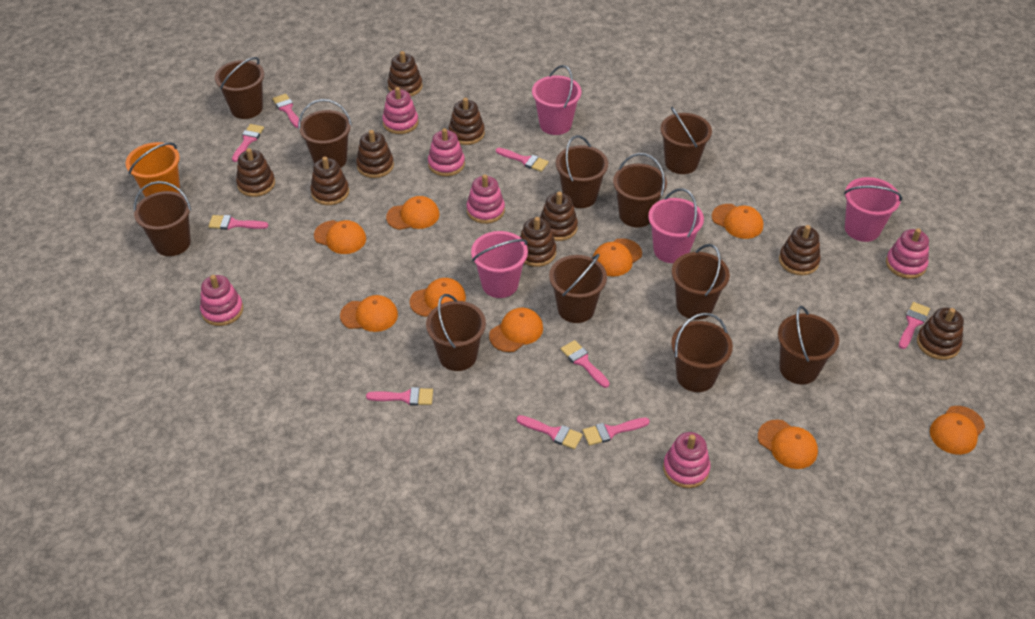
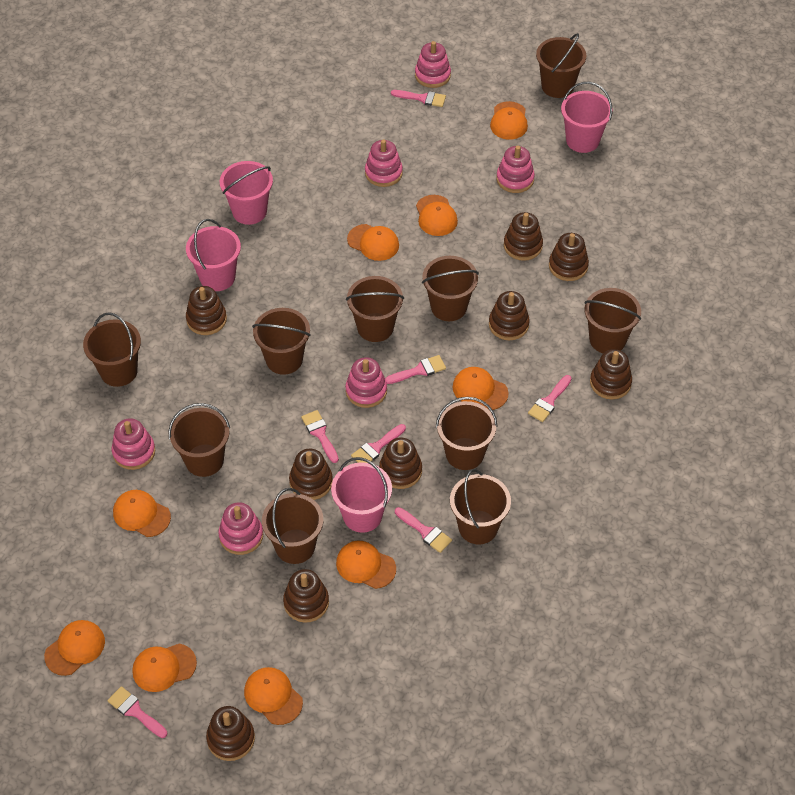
brown bucket: 11 -> 10
orange bucket: 1 -> 0
pink brush: 9 -> 7

